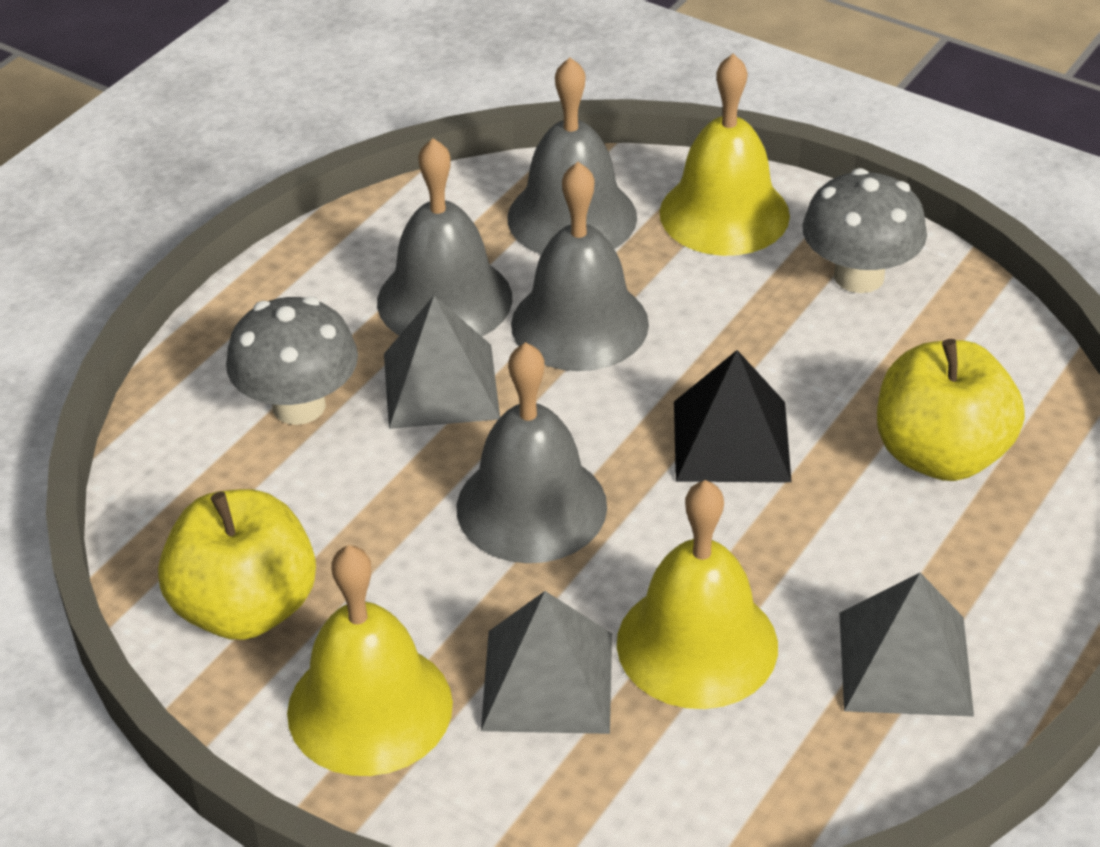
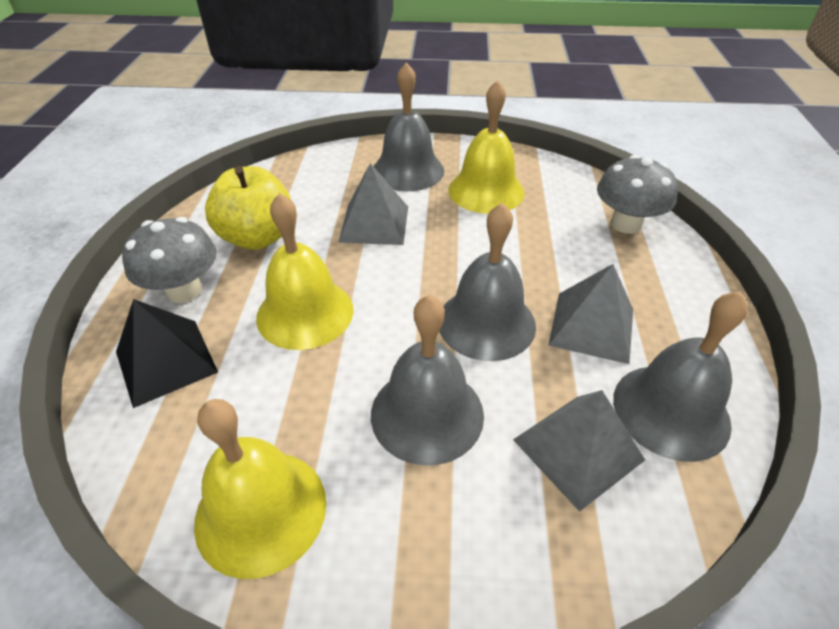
yellow apple: 2 -> 1

